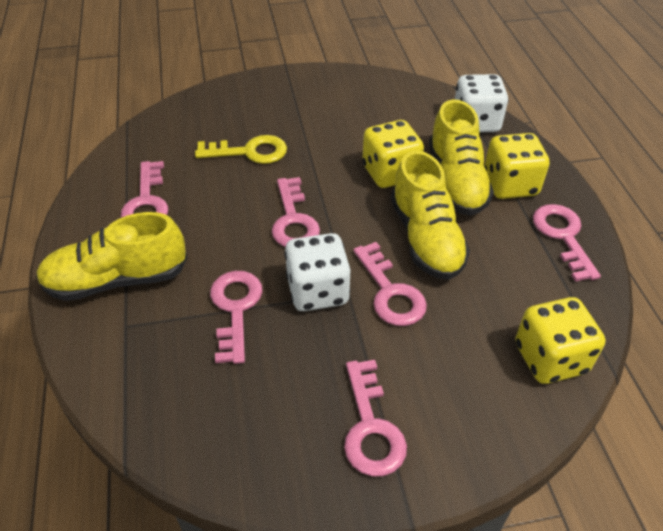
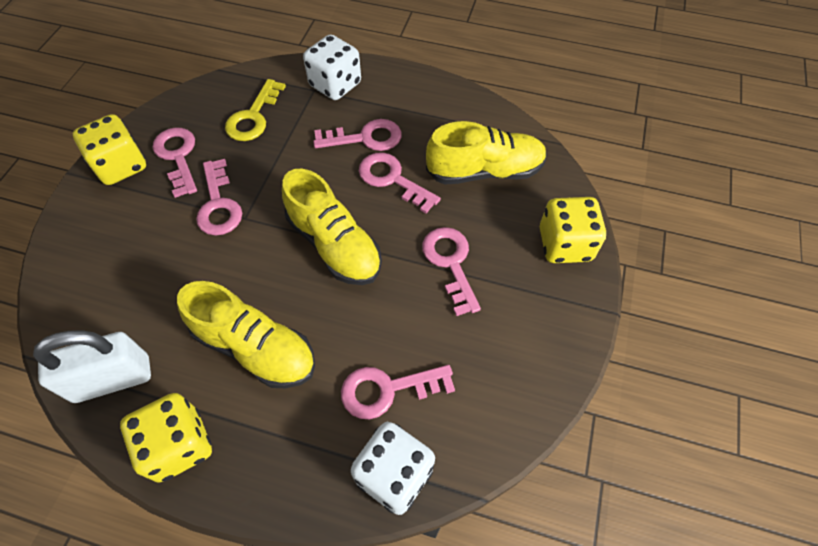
white padlock: 0 -> 1

